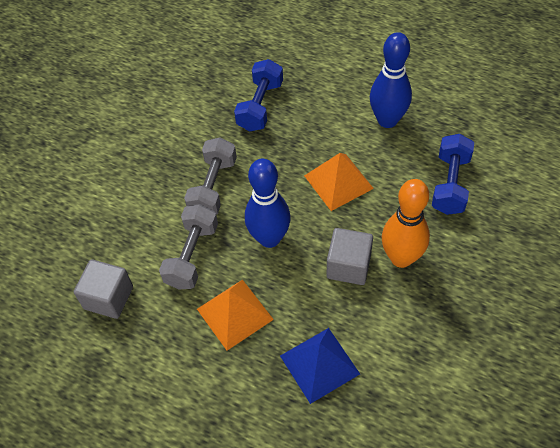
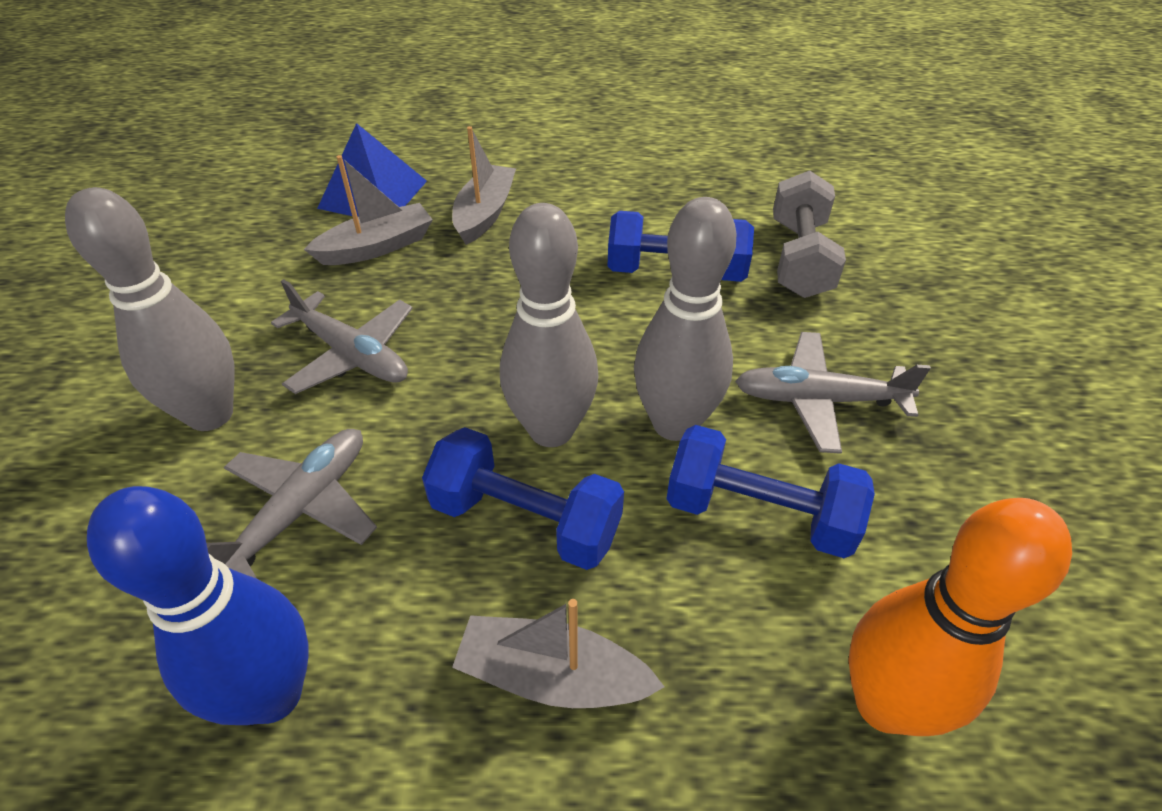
blue bowling pin: 2 -> 1
blue dumbbell: 2 -> 3
grey boat: 0 -> 3
grey bowling pin: 0 -> 3
grey cube: 2 -> 0
grey dumbbell: 2 -> 1
grey plane: 0 -> 3
orange pyramid: 2 -> 0

